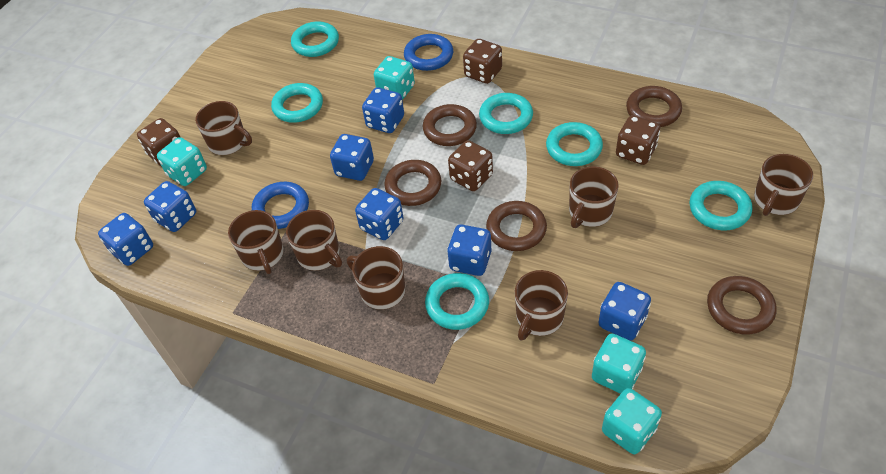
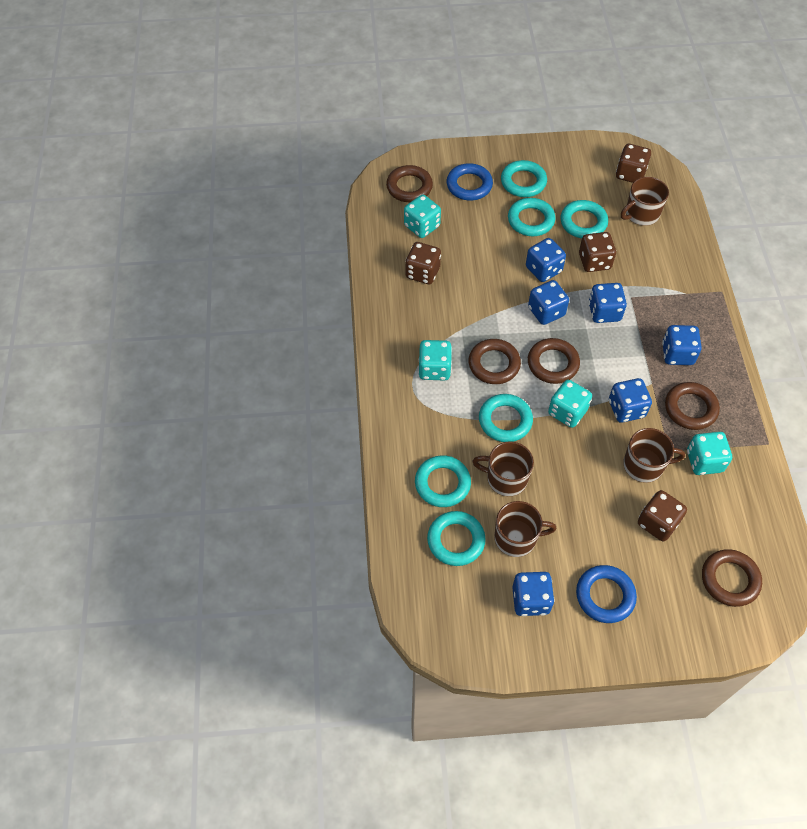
blue dice: 7 -> 6
brown mug: 7 -> 4

